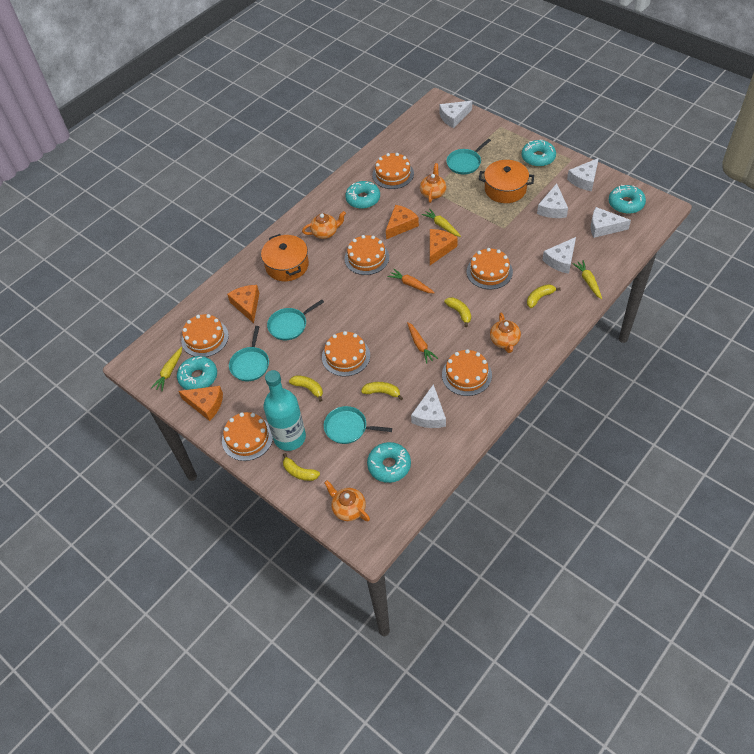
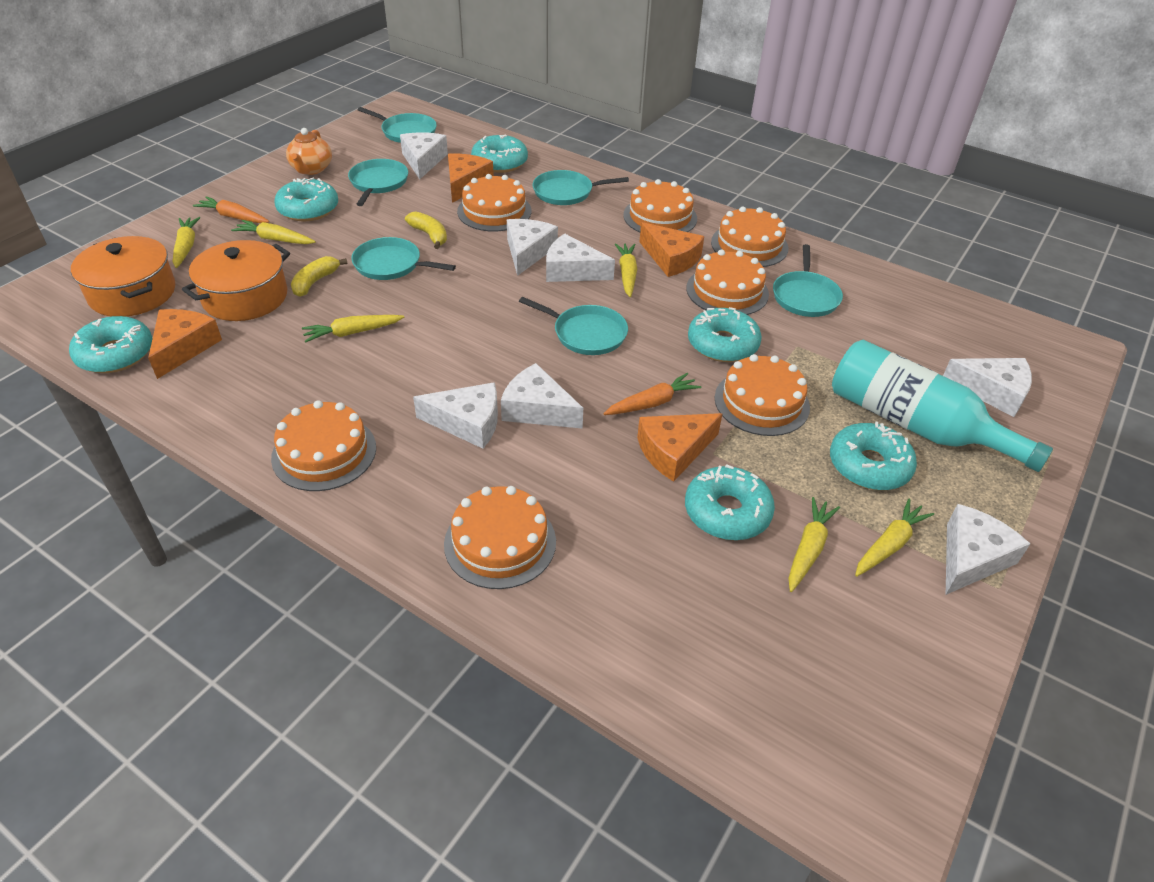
orange teapot: 4 -> 1
turquoise donut: 5 -> 6
turquoise pan: 4 -> 6
white cheese: 6 -> 7
yellow banana: 5 -> 2
yellow carrot: 3 -> 6

